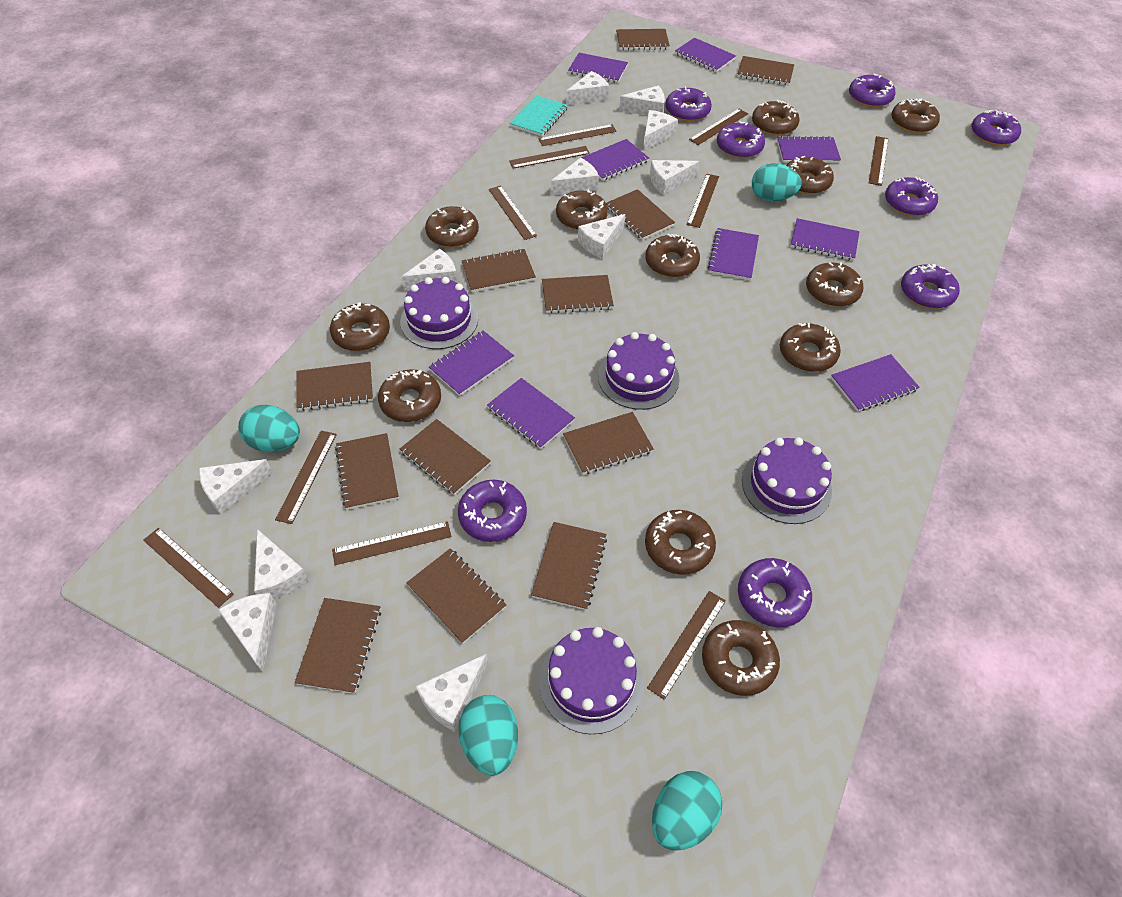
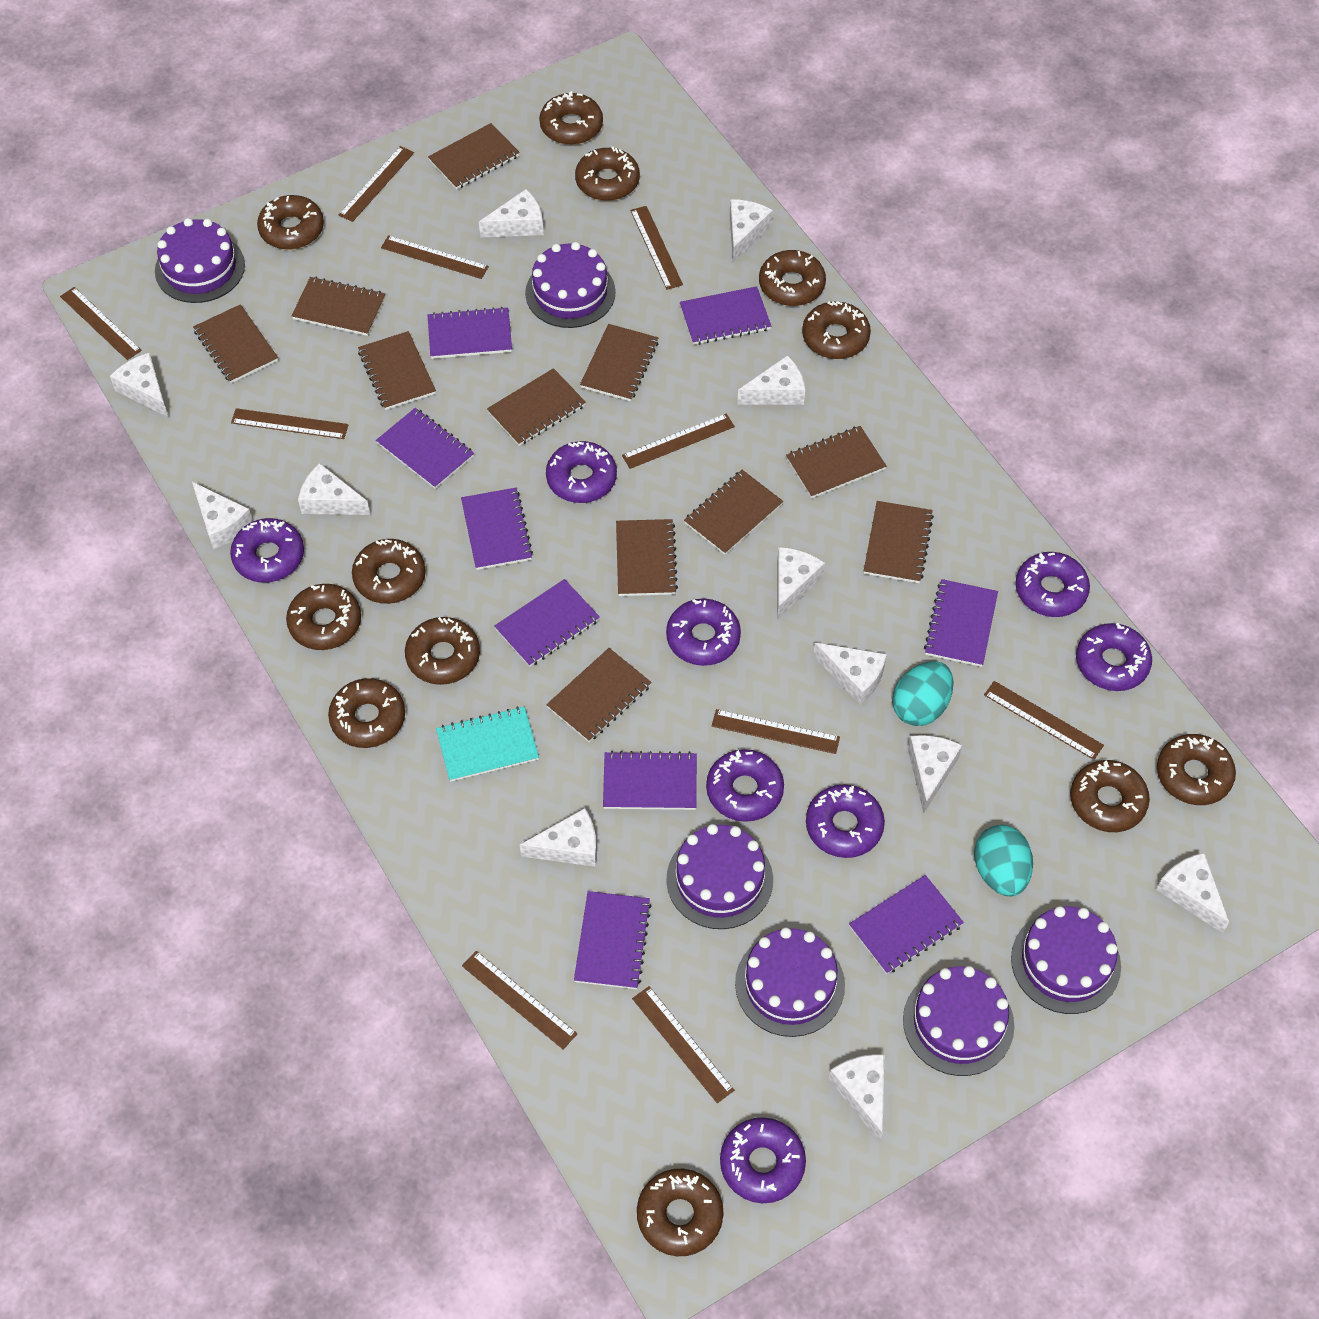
brown notebook: 12 -> 11
purple cake: 4 -> 6
turquoise egg: 4 -> 2
white cheese: 11 -> 12

